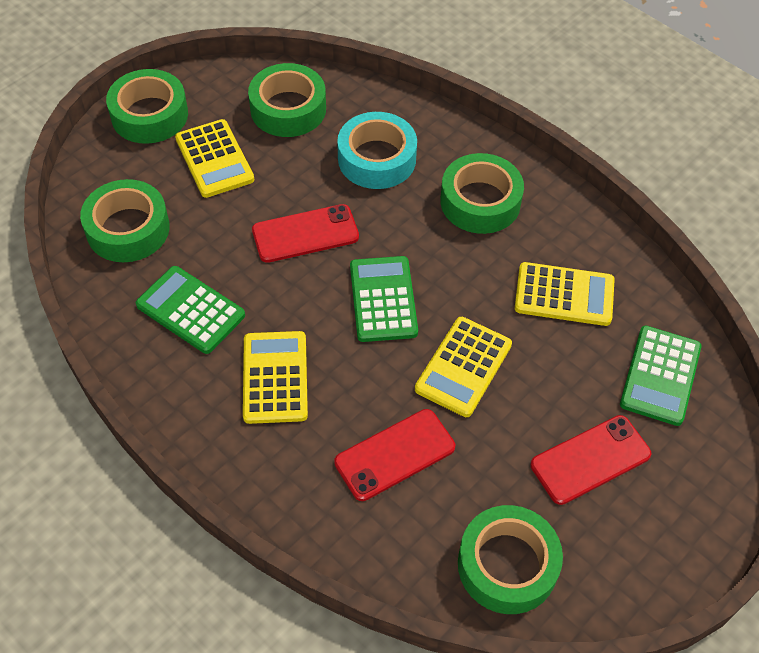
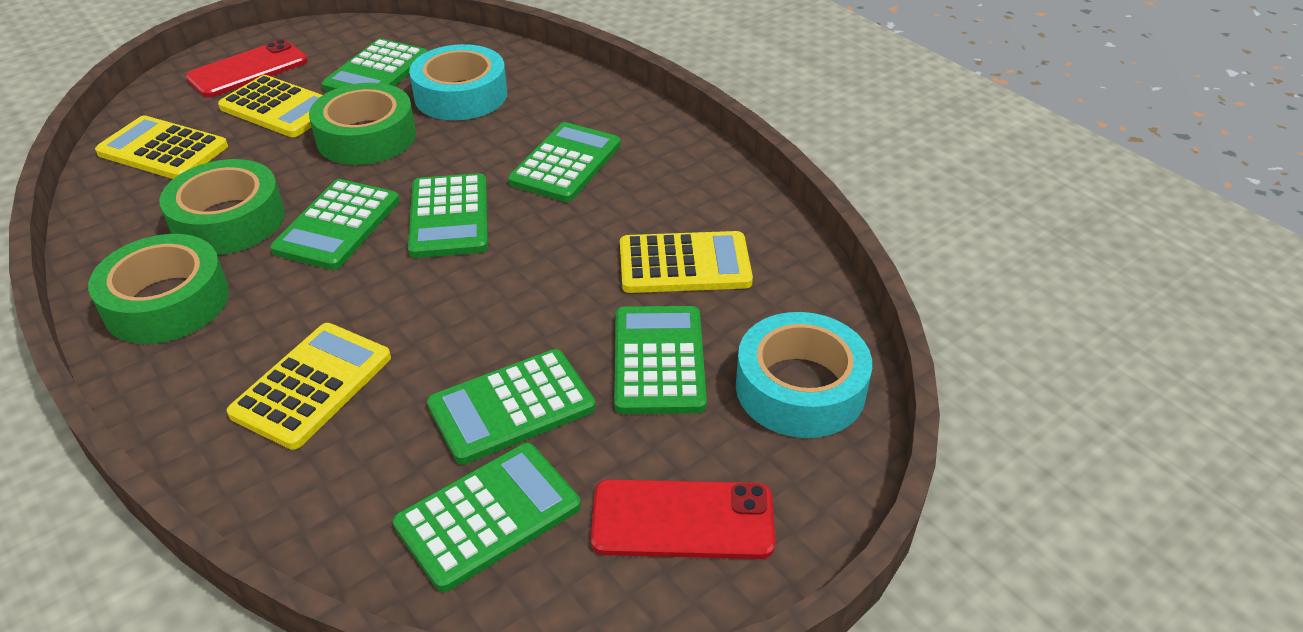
green calculator: 3 -> 7
green tape: 5 -> 3
red phone: 3 -> 2
turquoise tape: 1 -> 2

